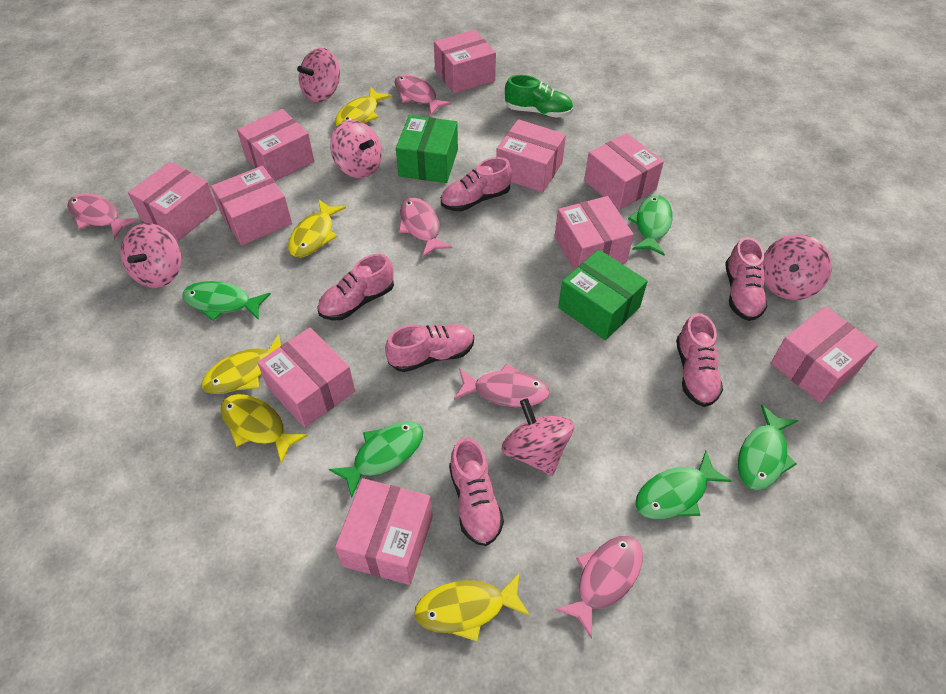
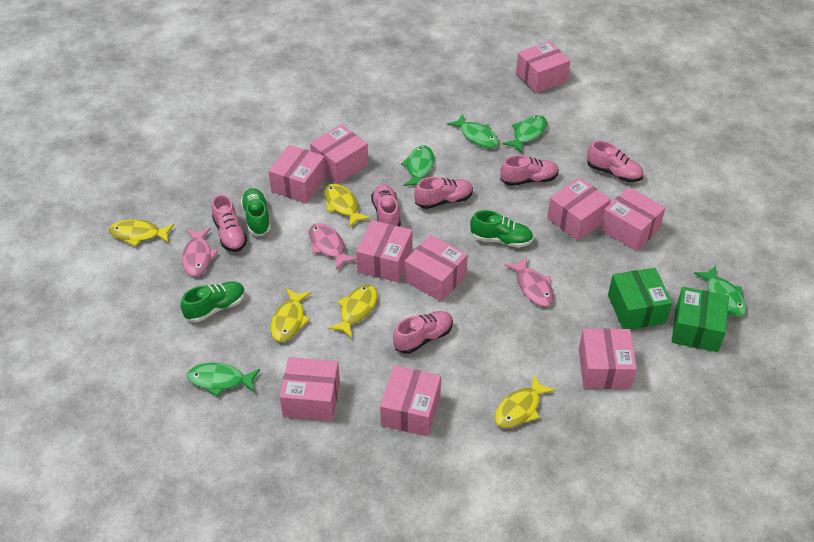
green shoe: 1 -> 3
pink fish: 5 -> 3
pink spinning top: 5 -> 0

